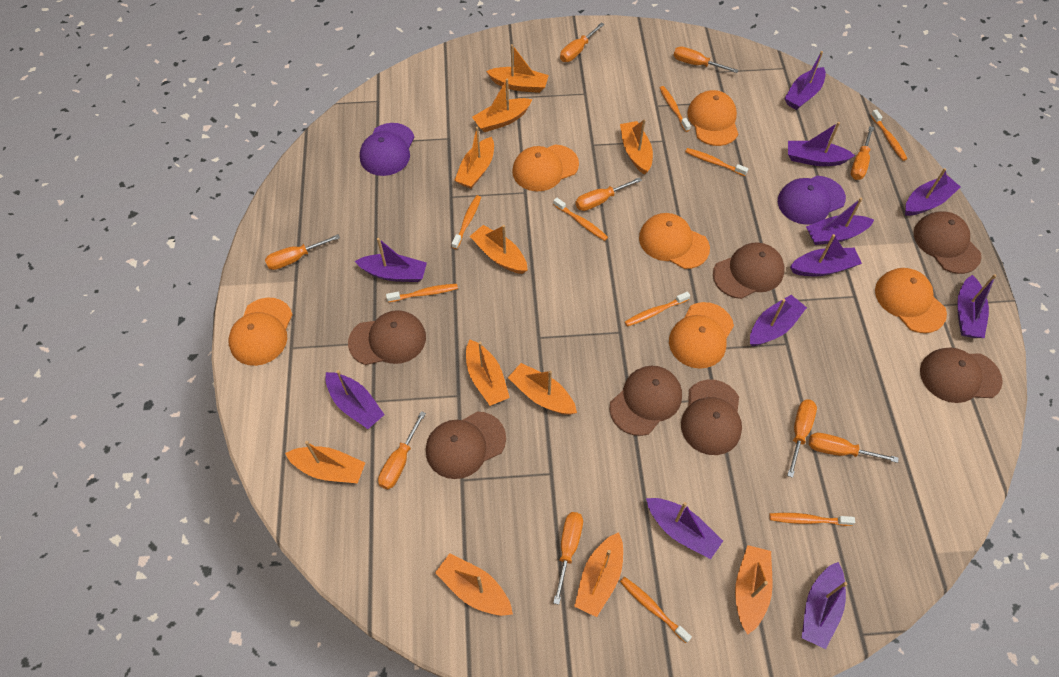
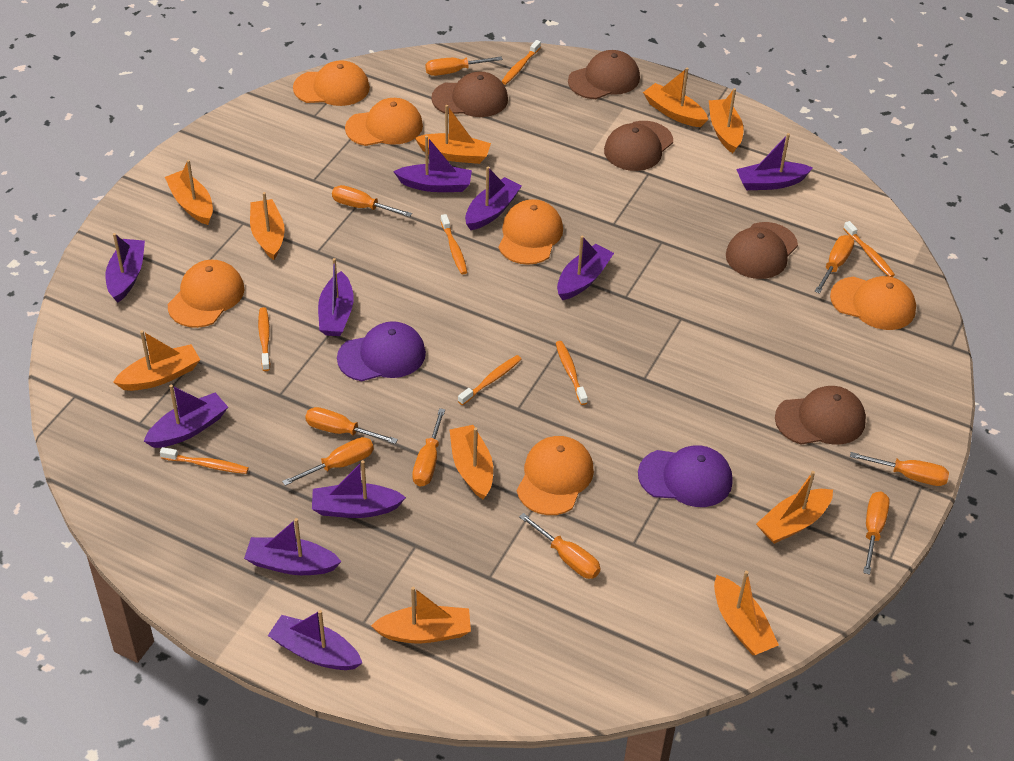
brown cap: 7 -> 5
orange boat: 11 -> 10
orange toothbrush: 9 -> 7
purple boat: 11 -> 10

